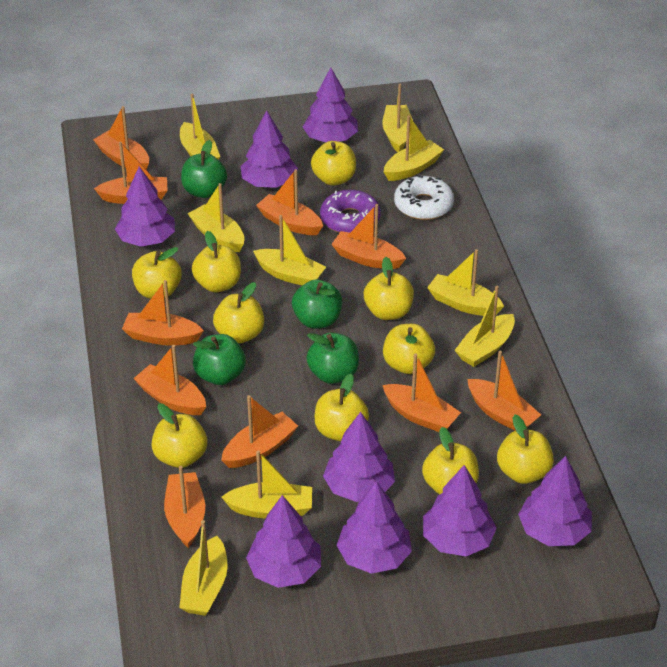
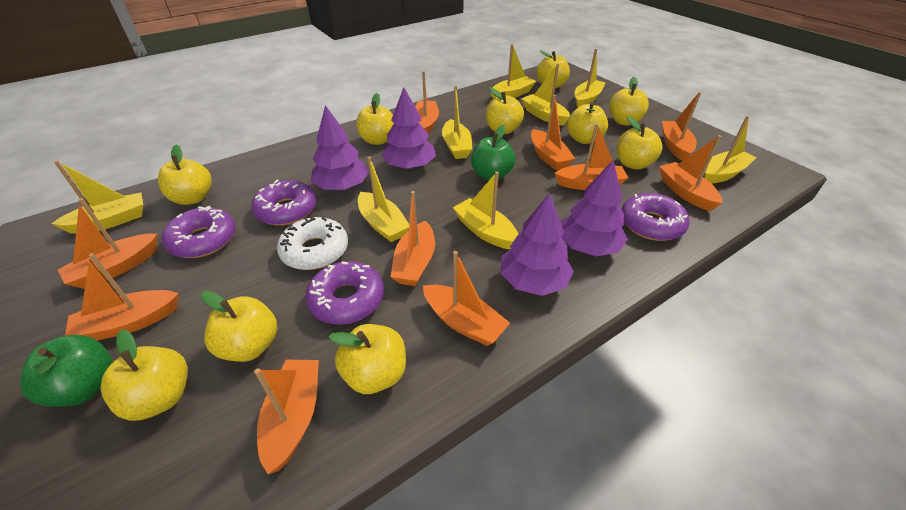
green apple: 4 -> 2
purple donut: 1 -> 4
purple tree: 8 -> 4
yellow boat: 9 -> 8

